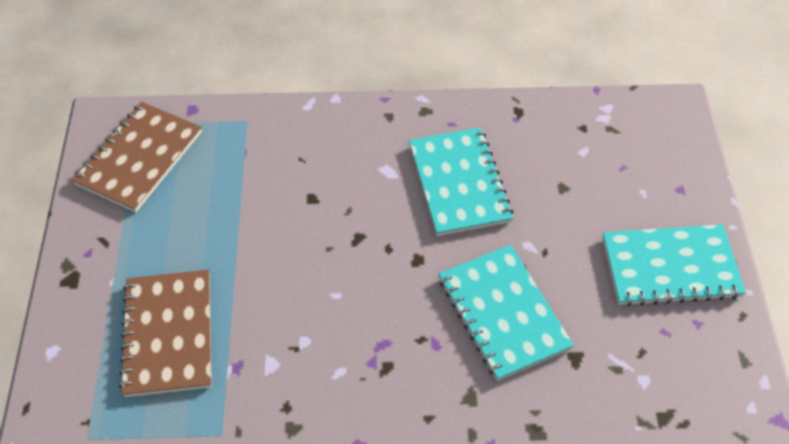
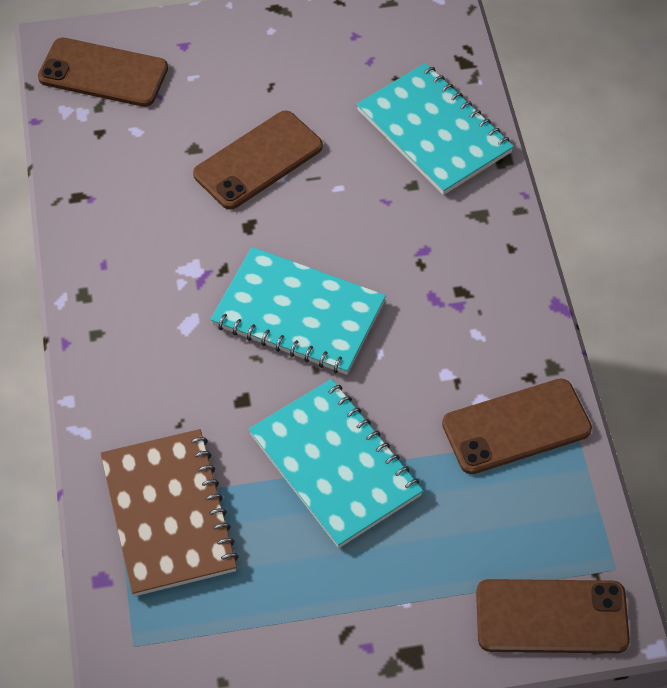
brown notebook: 2 -> 1
brown phone: 0 -> 4

